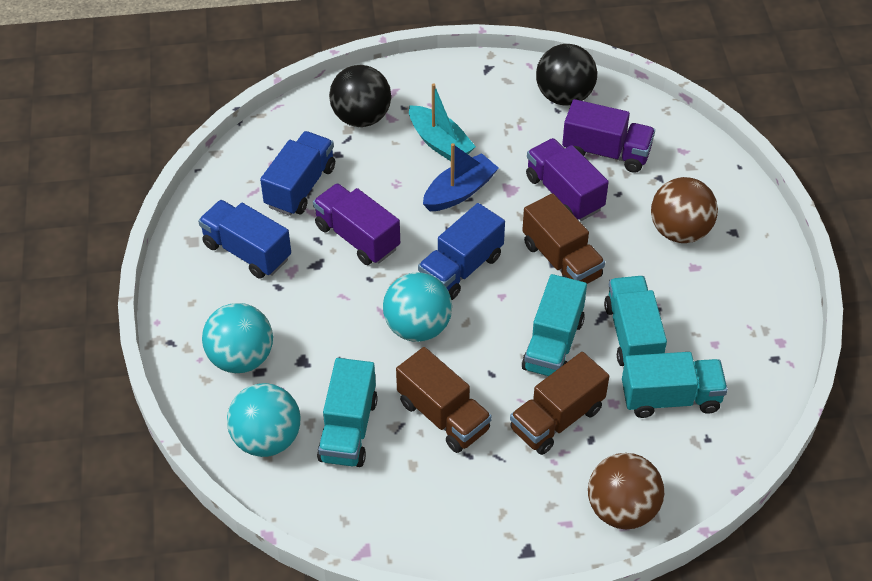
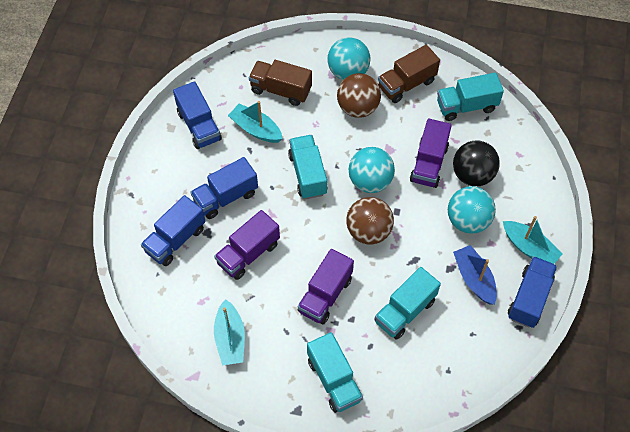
black ball: 2 -> 1
blue truck: 3 -> 4
brown truck: 3 -> 2
turquoise boat: 1 -> 3

